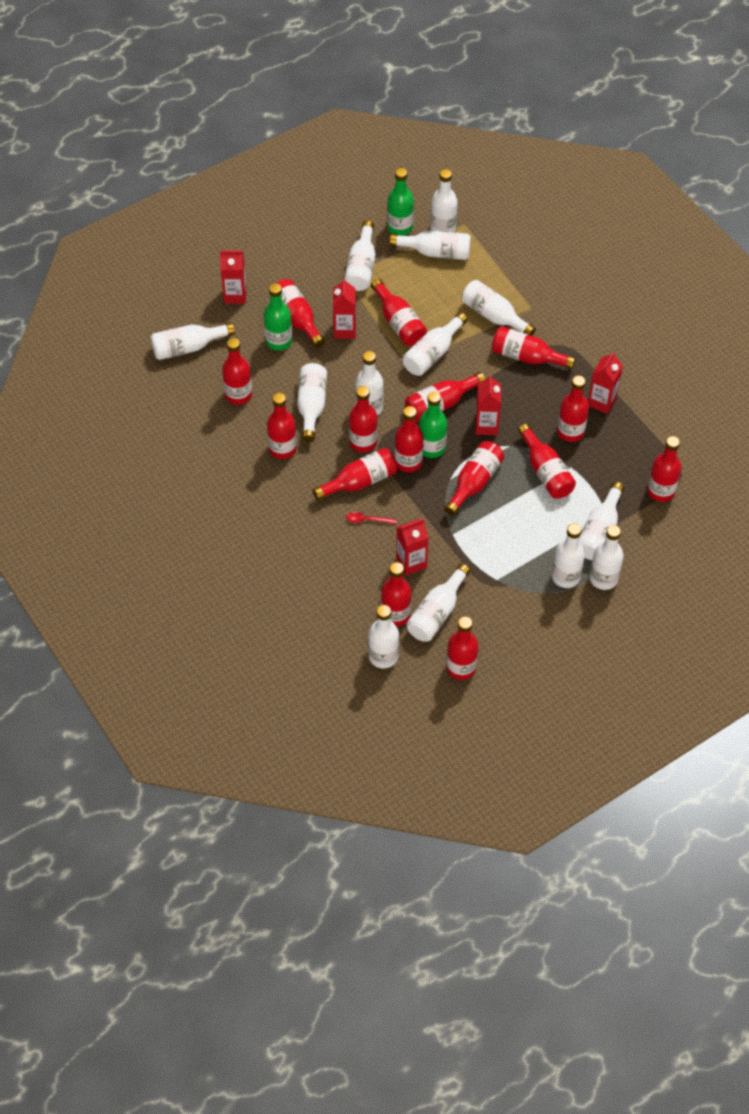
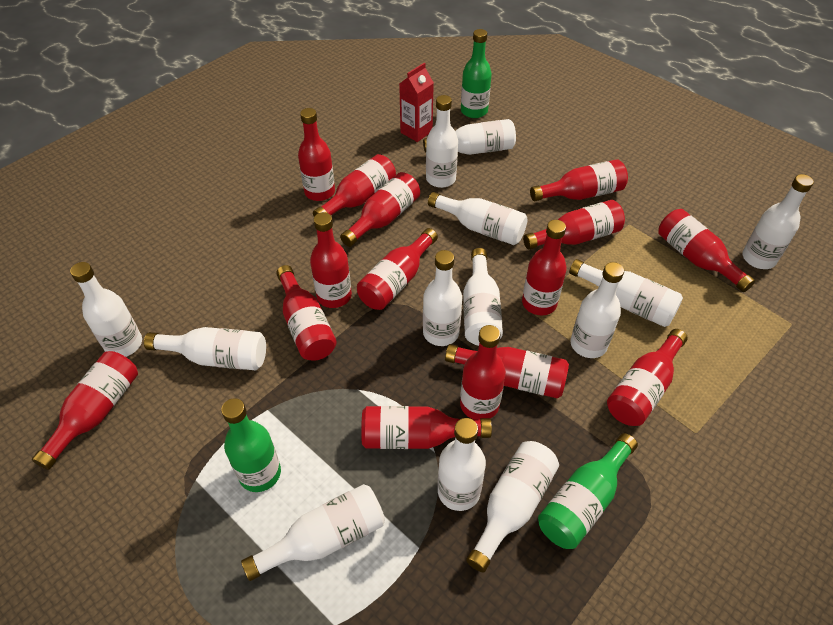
red carton: 5 -> 1
red spoon: 1 -> 0

